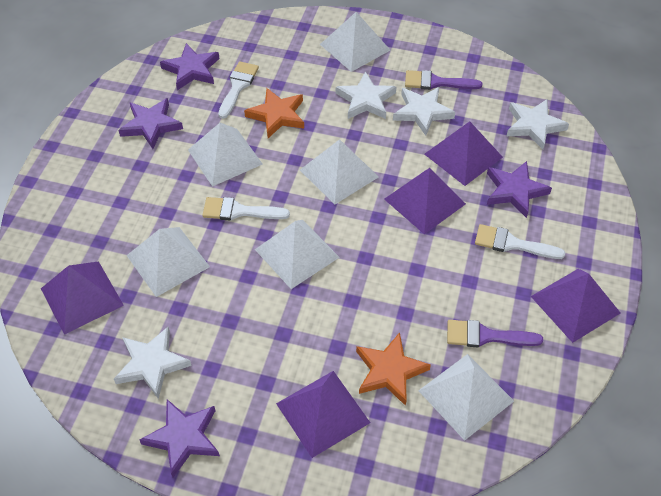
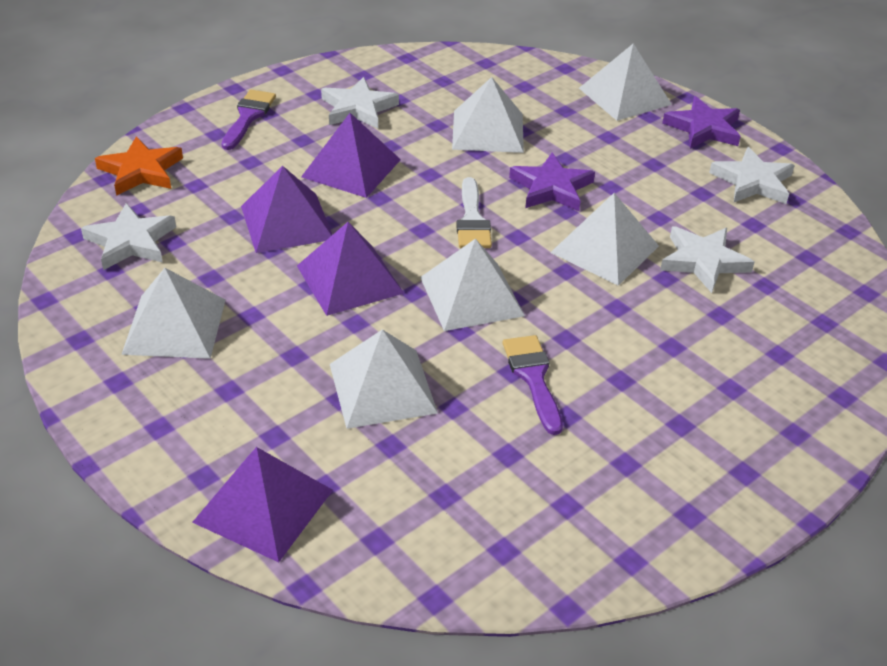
orange star: 2 -> 1
purple pyramid: 5 -> 4
purple star: 4 -> 2
white brush: 3 -> 1

